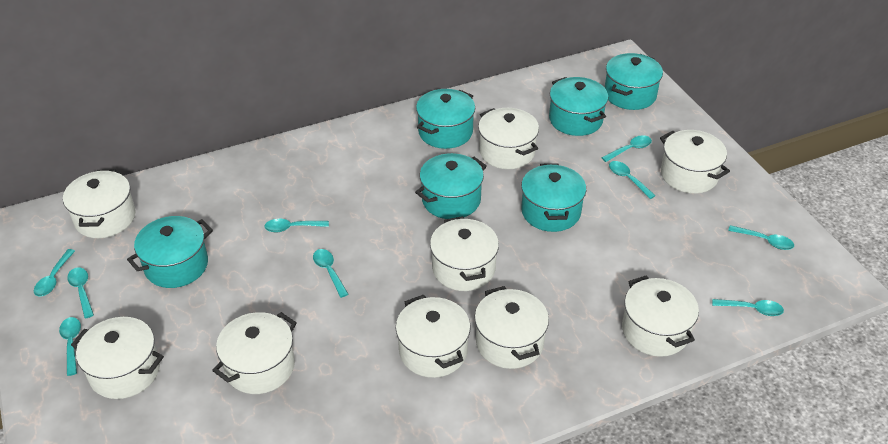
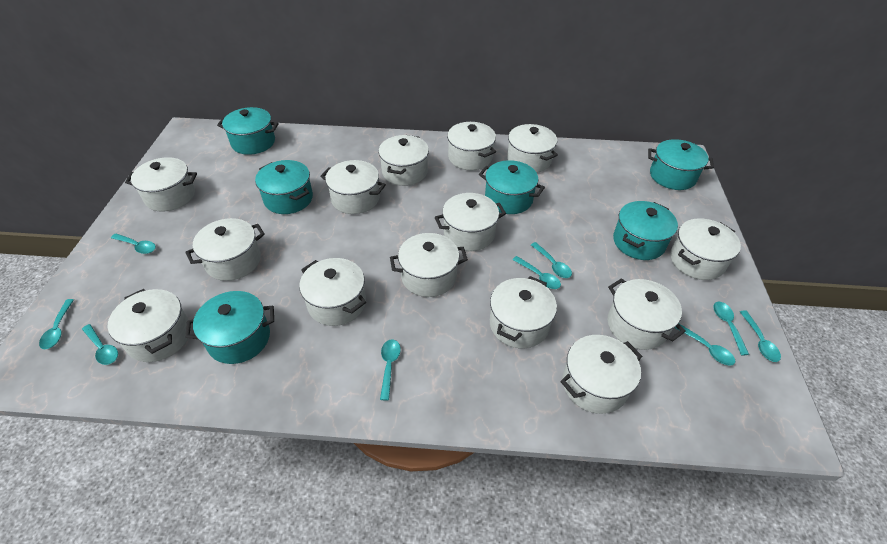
white pot: 9 -> 14

